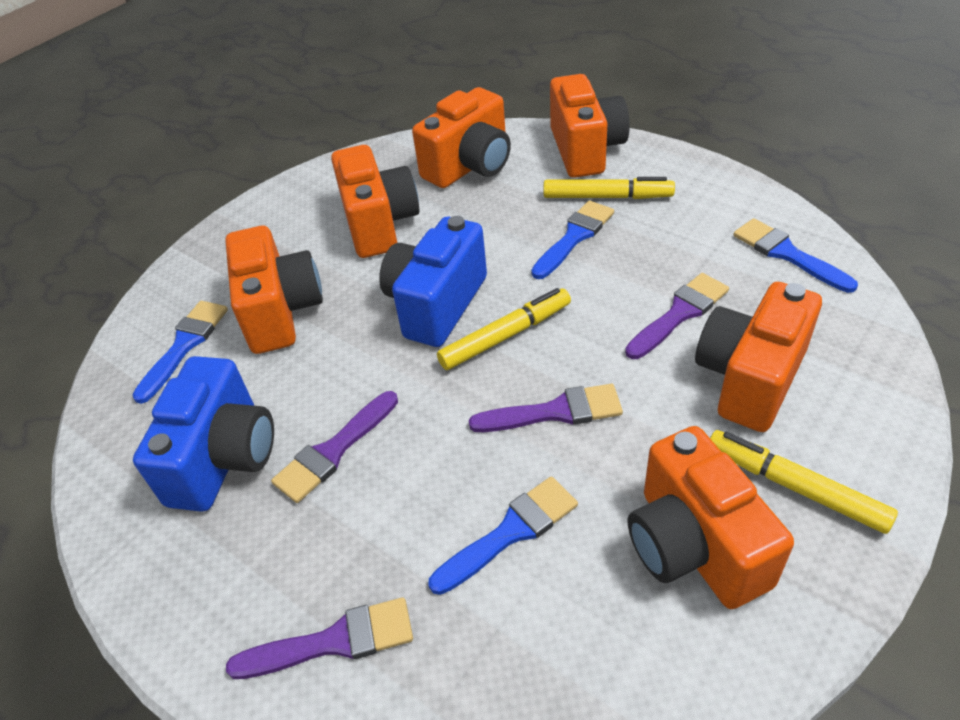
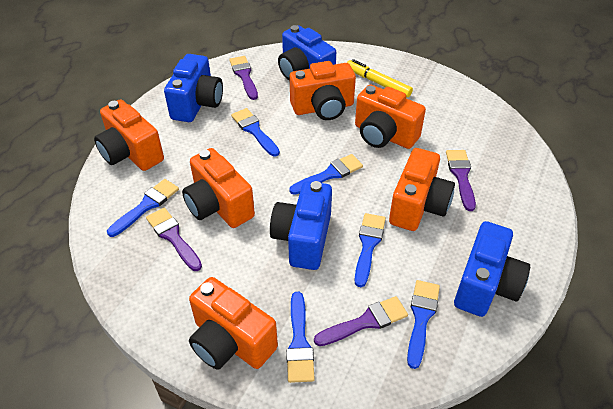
blue brush: 4 -> 6
blue camera: 2 -> 4
yellow marker: 3 -> 1

